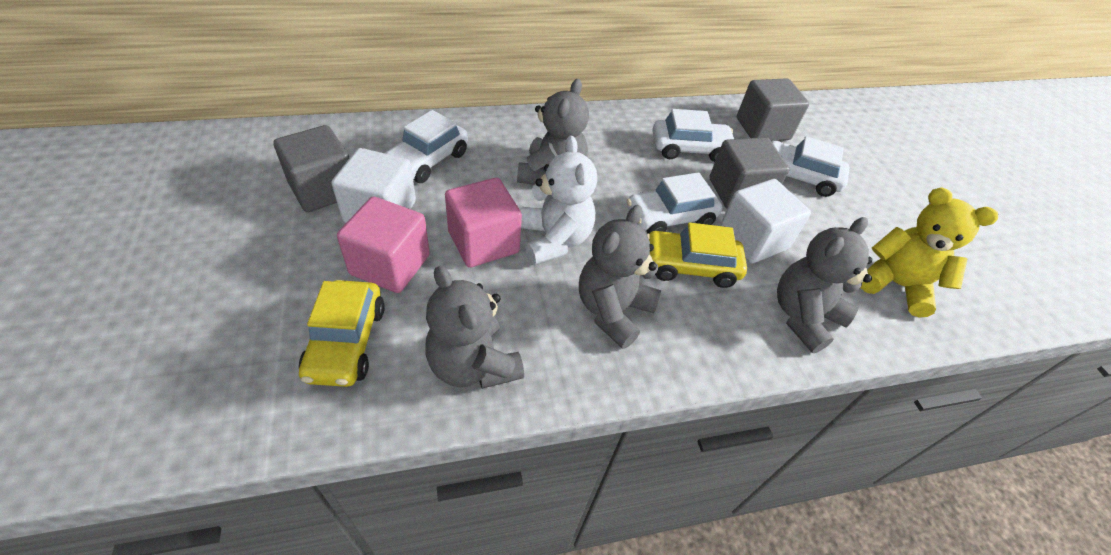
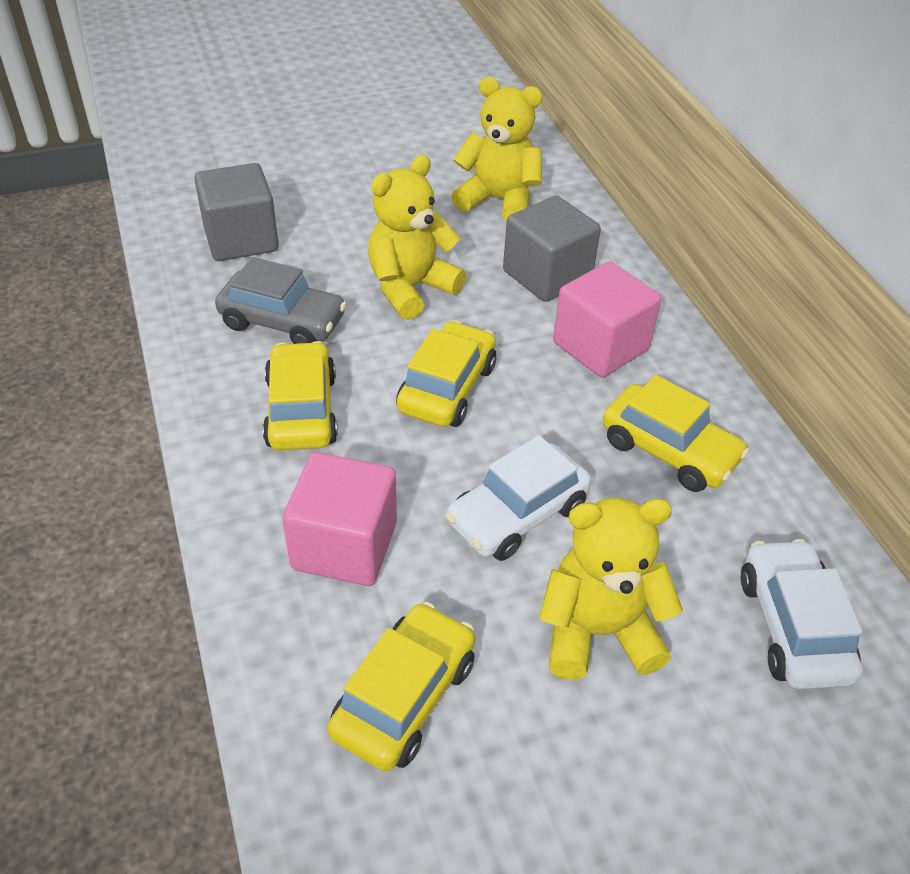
grey car: 0 -> 1
grey cube: 3 -> 2
grey teddy bear: 4 -> 0
white car: 4 -> 2
white cube: 2 -> 0
white teddy bear: 1 -> 0
yellow car: 2 -> 4
yellow teddy bear: 1 -> 3

